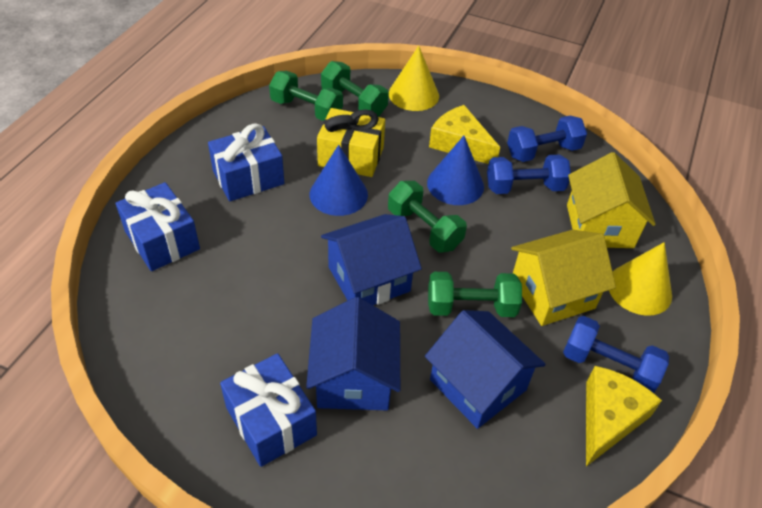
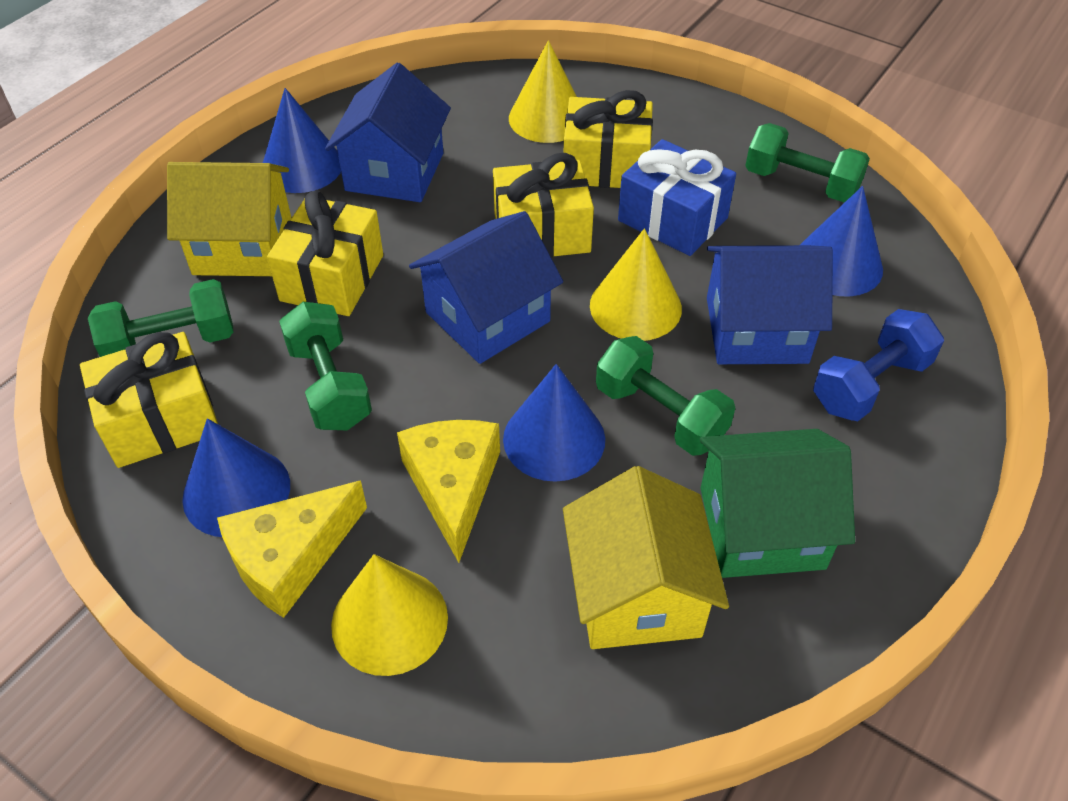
blue cone: 2 -> 4
blue dumbbell: 3 -> 1
blue gift: 3 -> 1
green house: 0 -> 1
yellow cone: 2 -> 3
yellow gift: 1 -> 4

